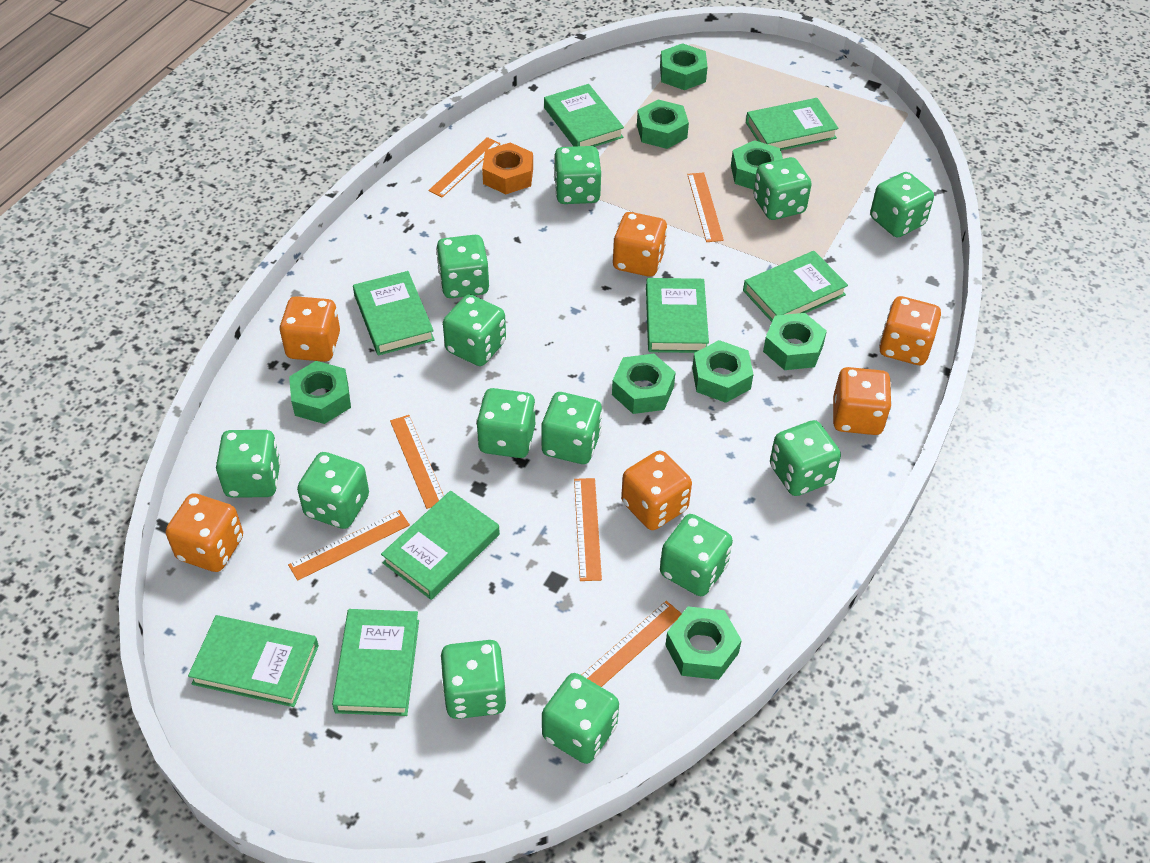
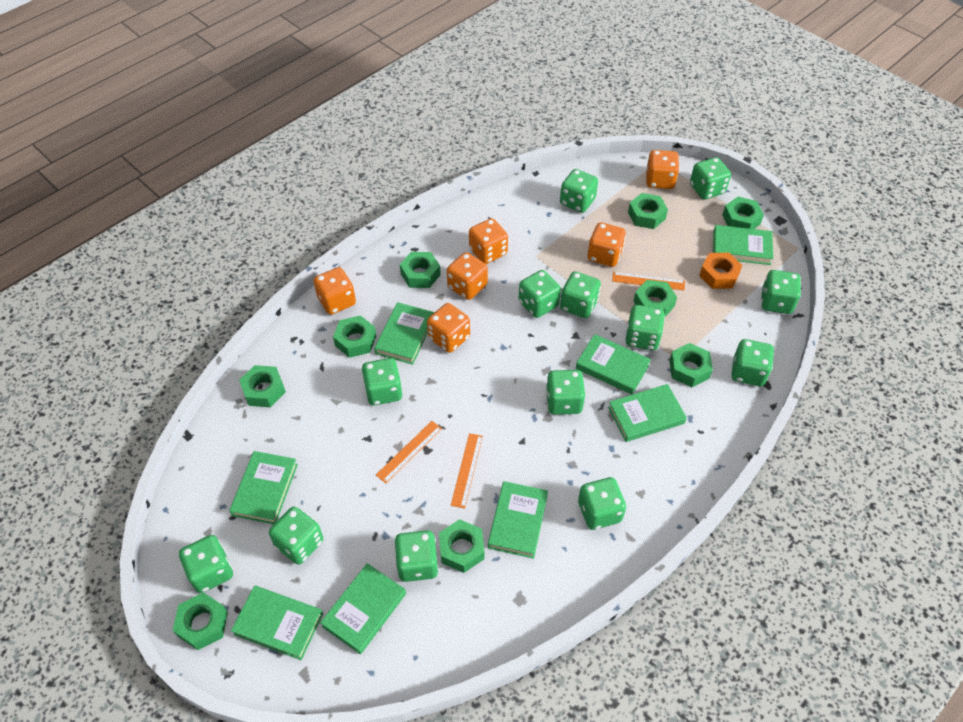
green nut: 8 -> 9
orange ruler: 6 -> 3

